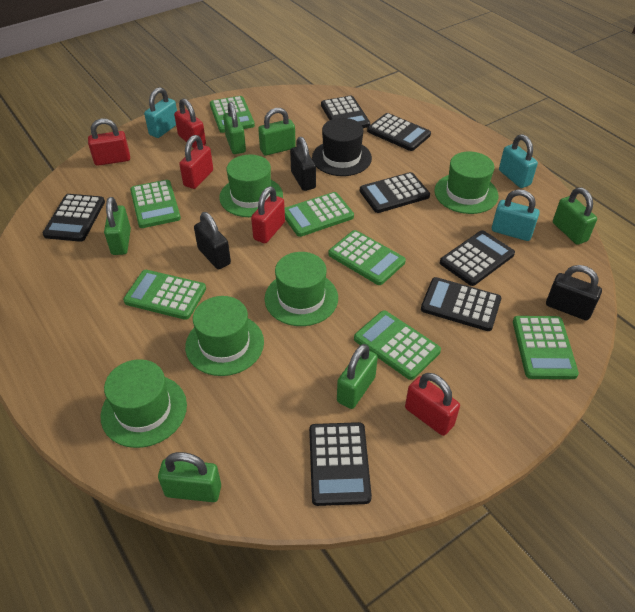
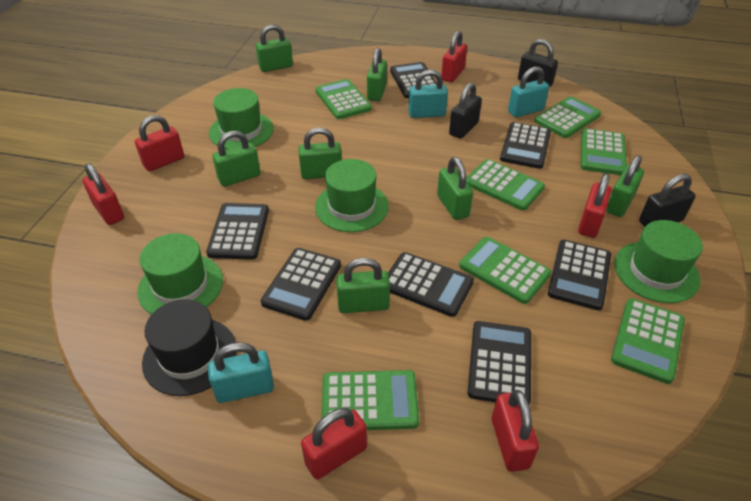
green hat: 5 -> 4
green padlock: 6 -> 7
red padlock: 5 -> 6

